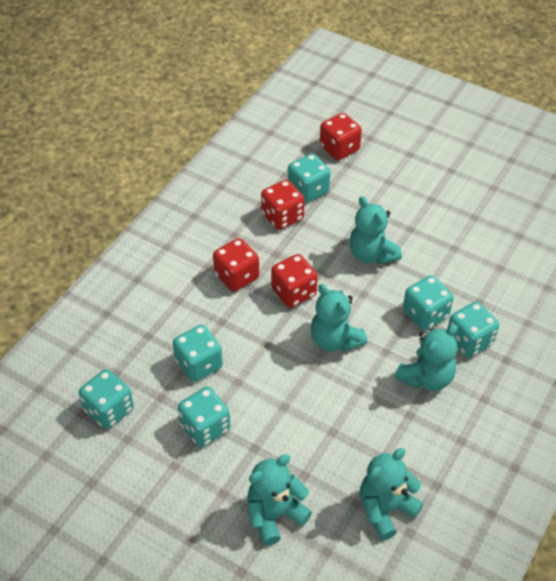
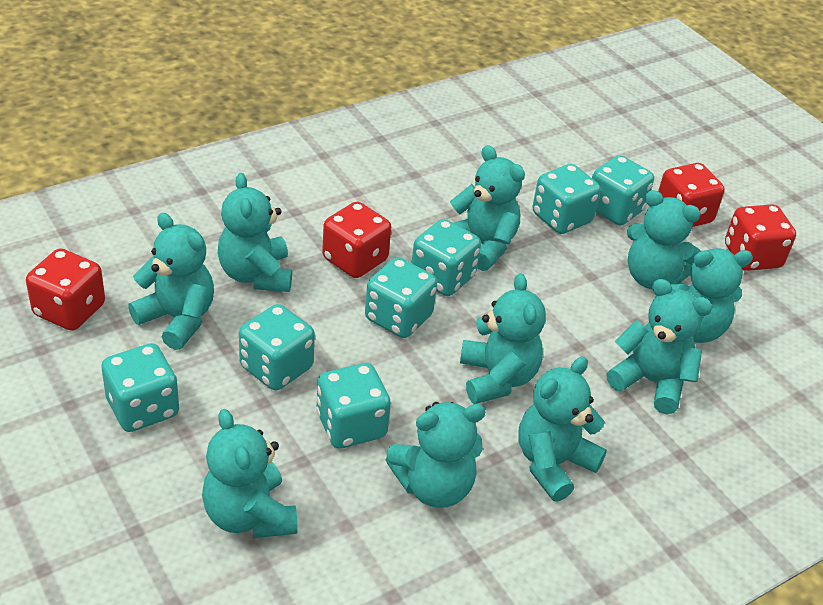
turquoise dice: 6 -> 7
turquoise teddy bear: 5 -> 10

